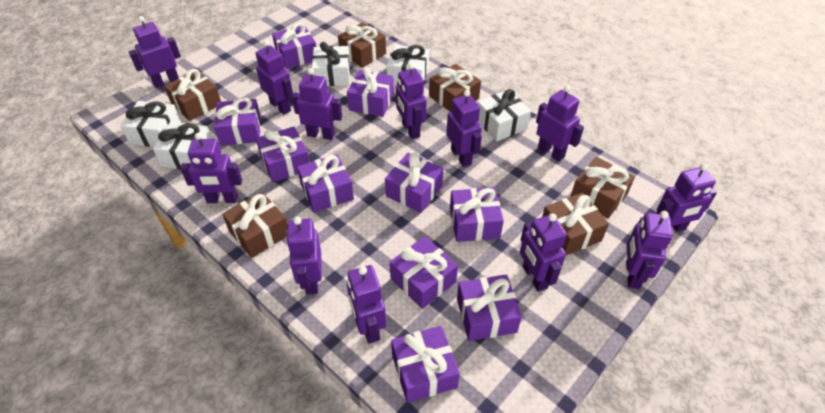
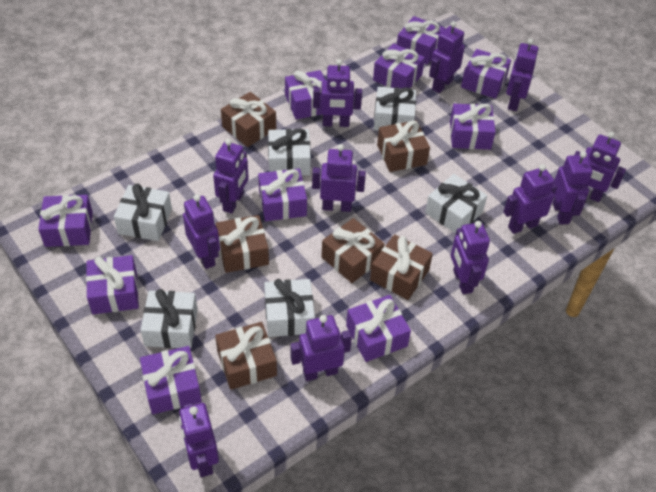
white gift: 5 -> 6

